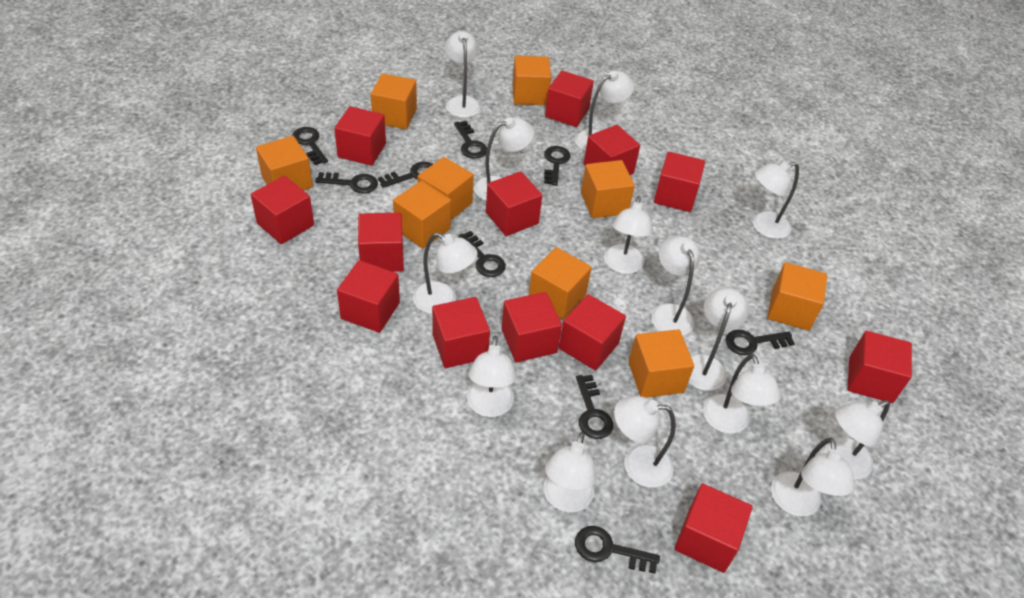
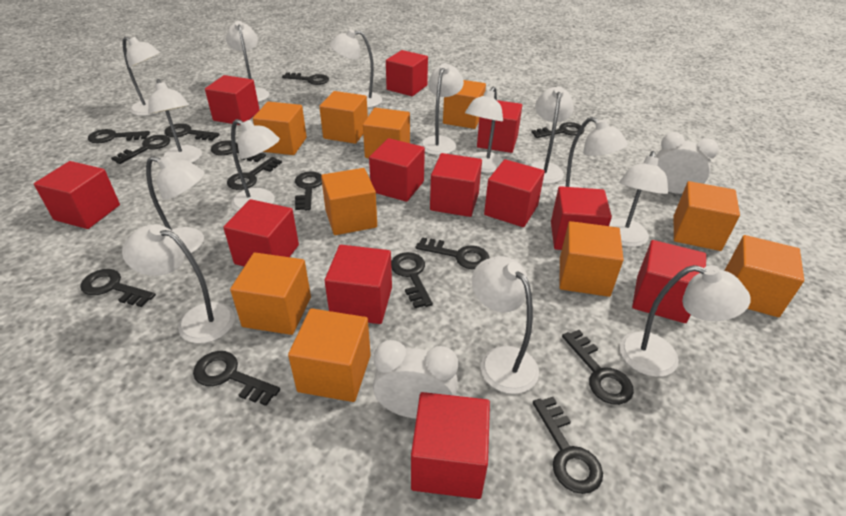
black key: 9 -> 14
orange cube: 9 -> 10
red cube: 13 -> 12
white clock: 0 -> 2

